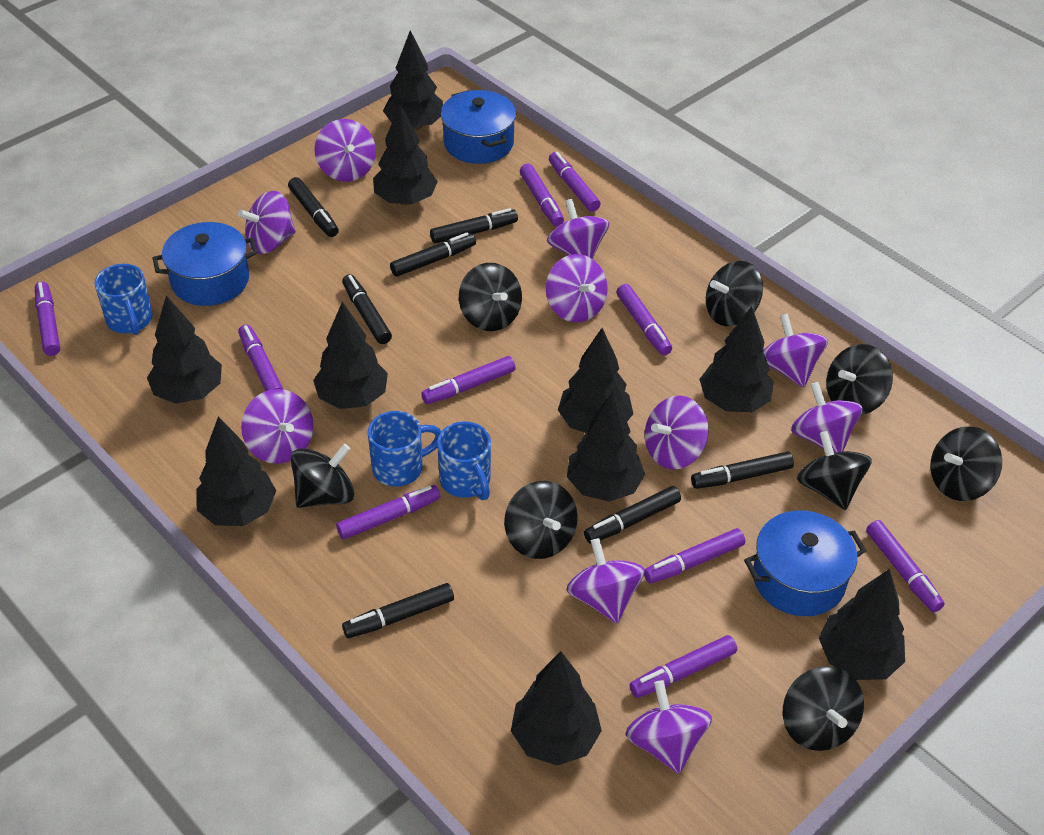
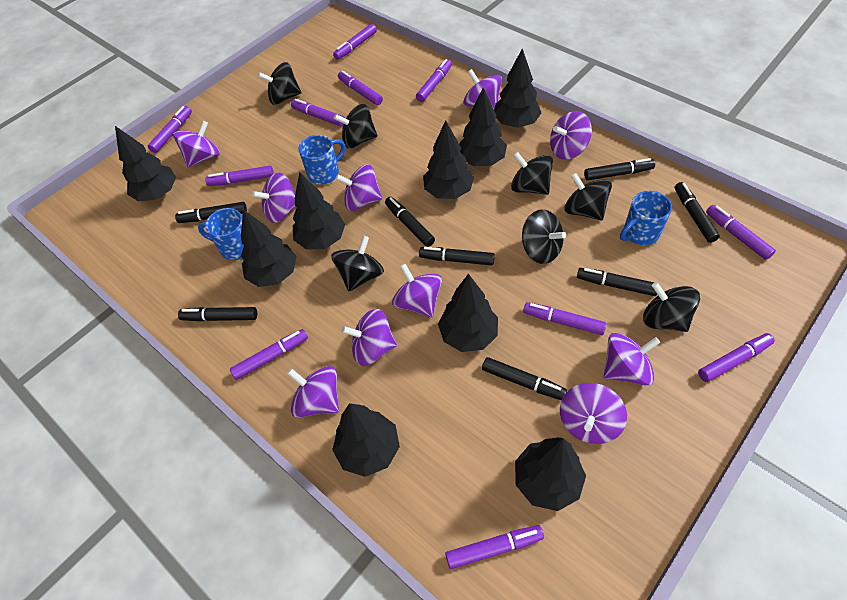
black marker: 7 -> 8
black spinning top: 8 -> 7
black tree: 10 -> 9
blue pot: 3 -> 0
purple marker: 10 -> 11

